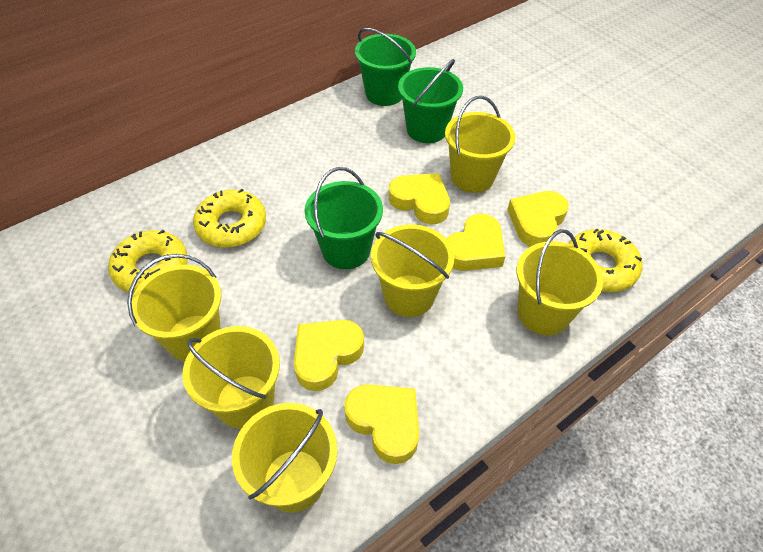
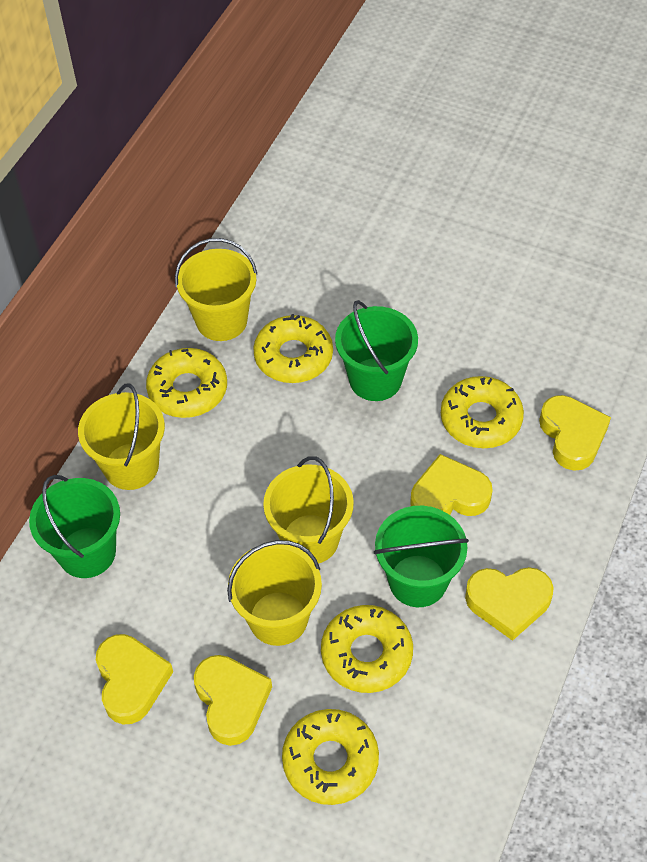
yellow bucket: 6 -> 4
yellow donut: 3 -> 5

